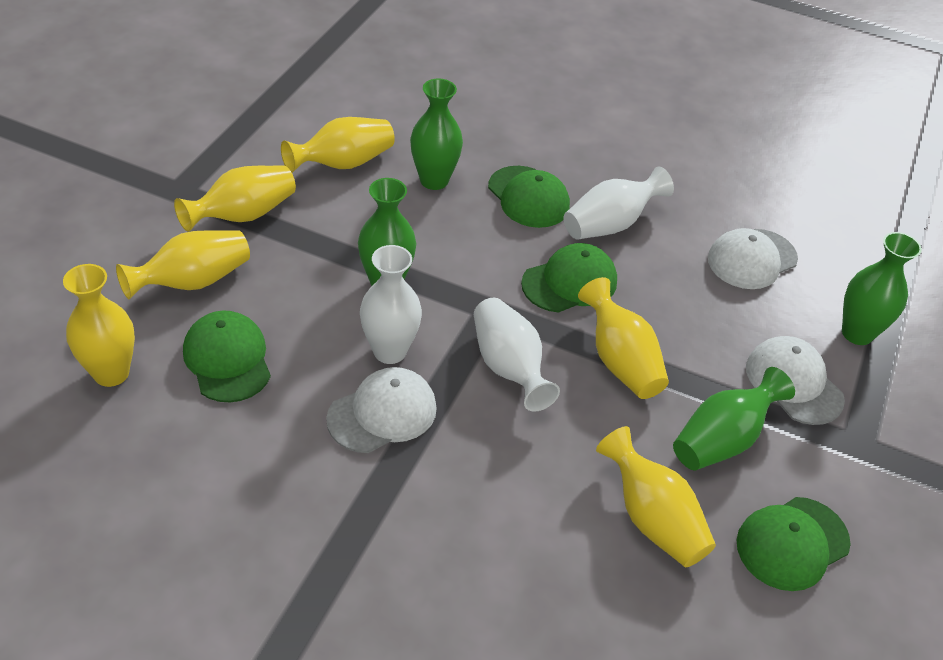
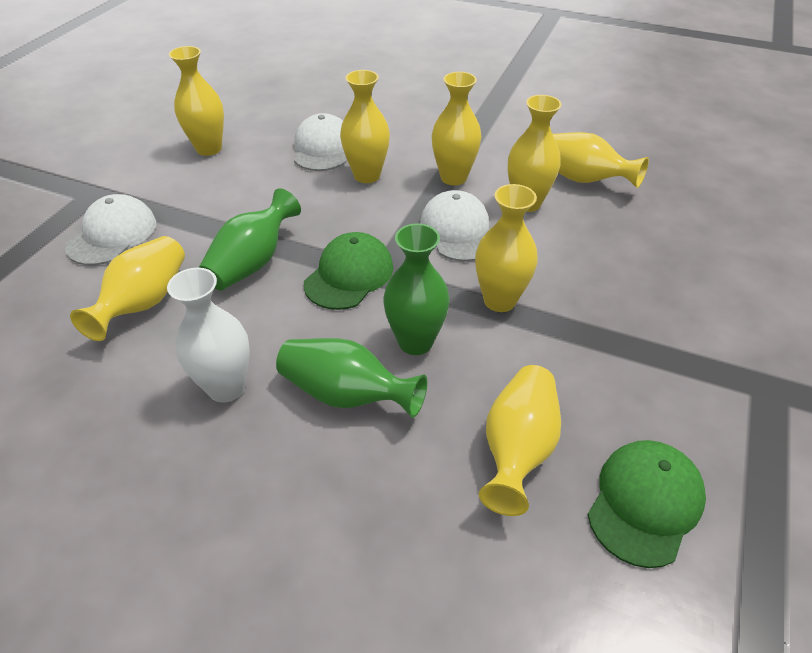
green cap: 4 -> 2
green vase: 4 -> 3
white vase: 3 -> 1
yellow vase: 6 -> 8

